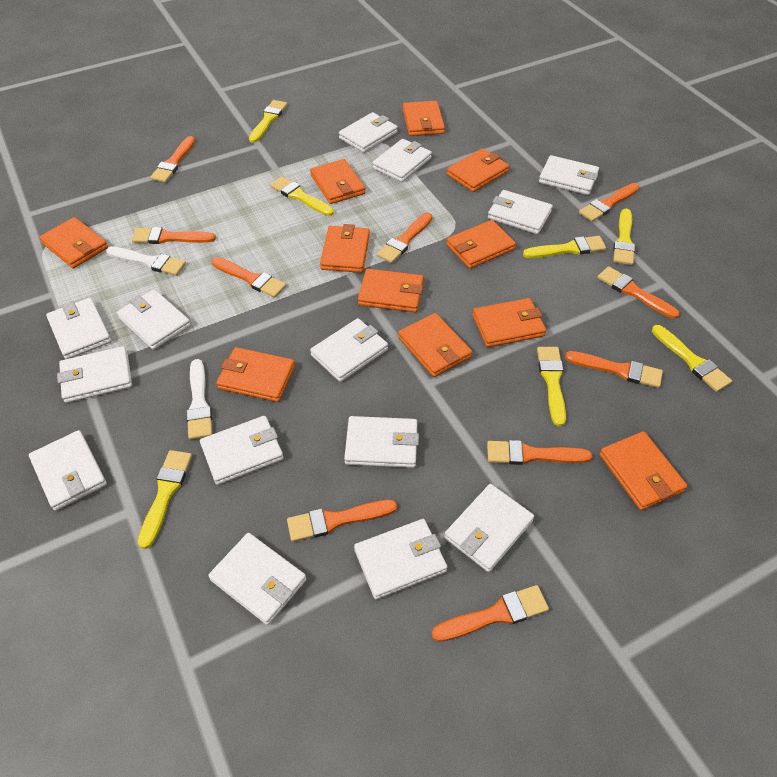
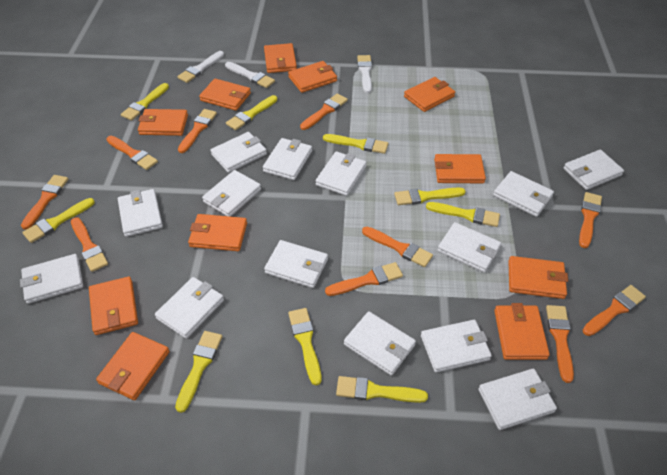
white brush: 2 -> 3
yellow brush: 7 -> 9

